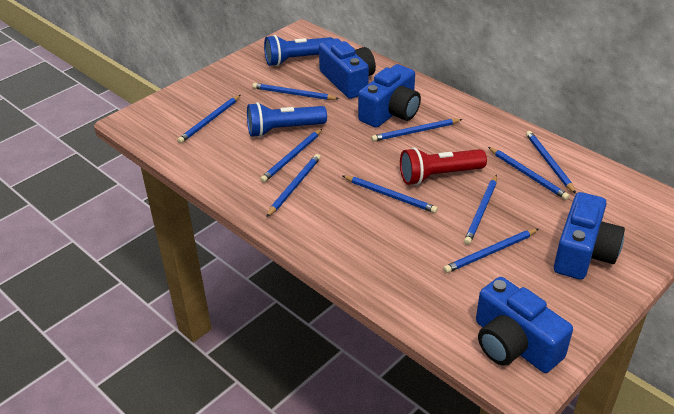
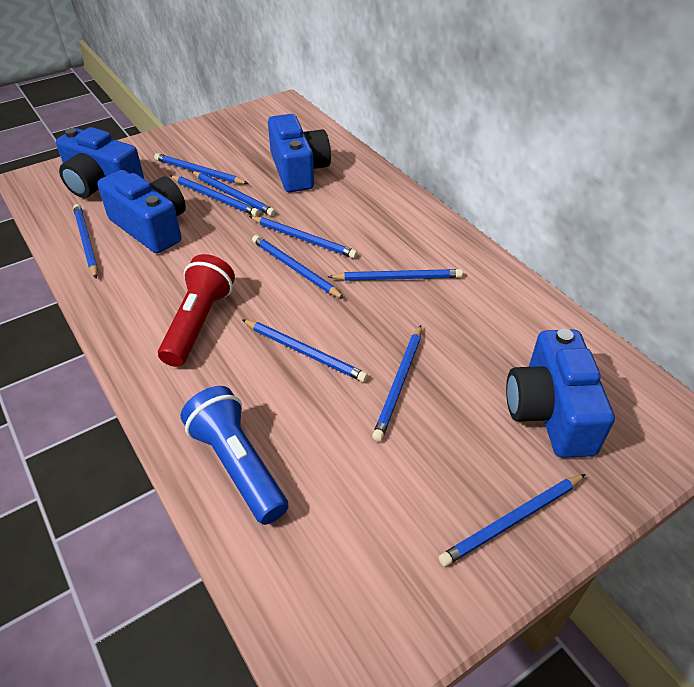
blue flashlight: 2 -> 1

